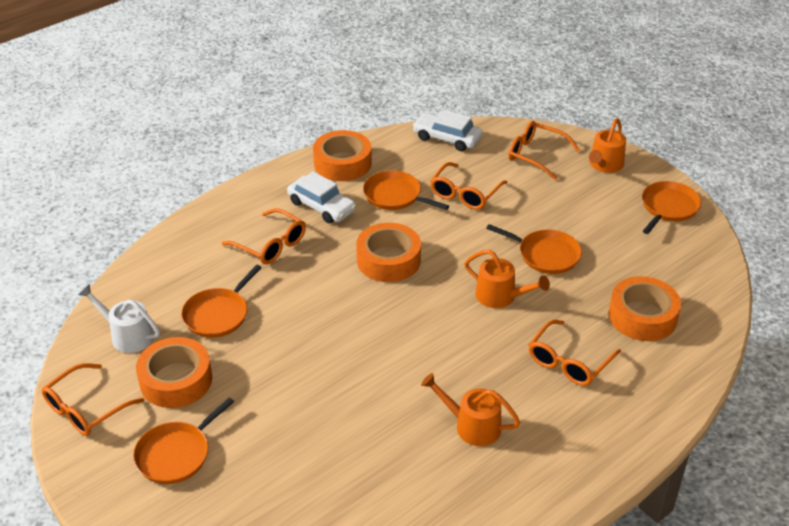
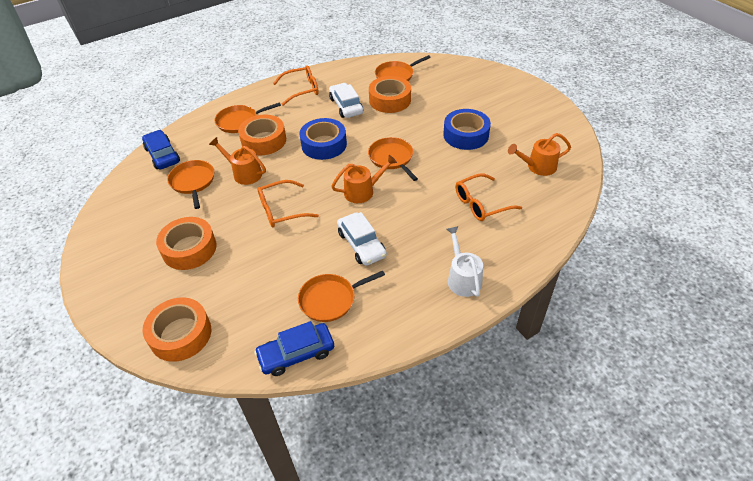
blue car: 0 -> 2
blue tape: 0 -> 2
orange glasses: 5 -> 3

